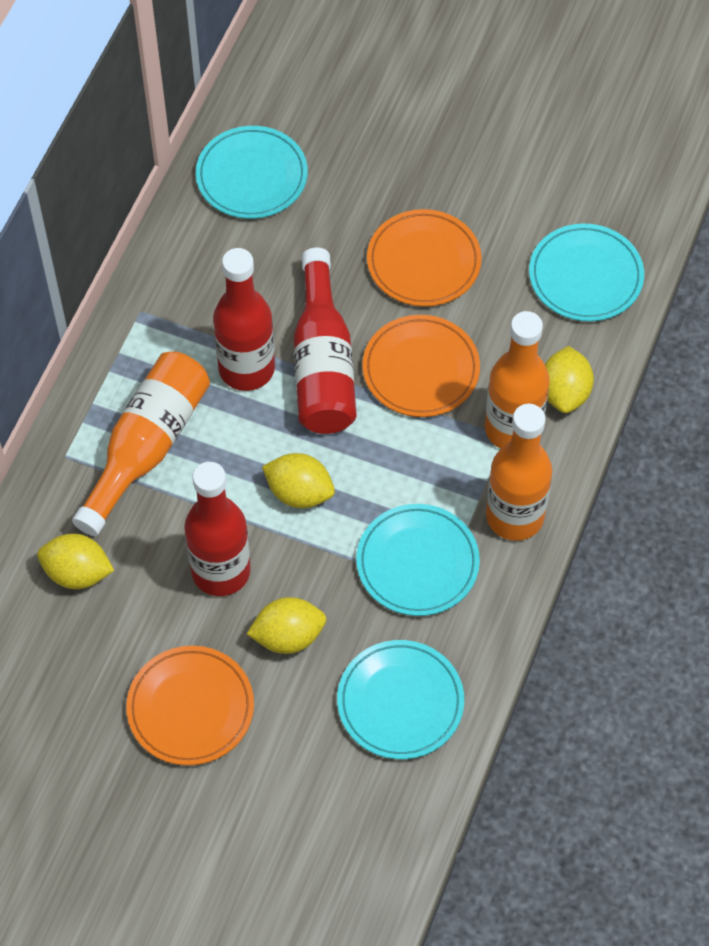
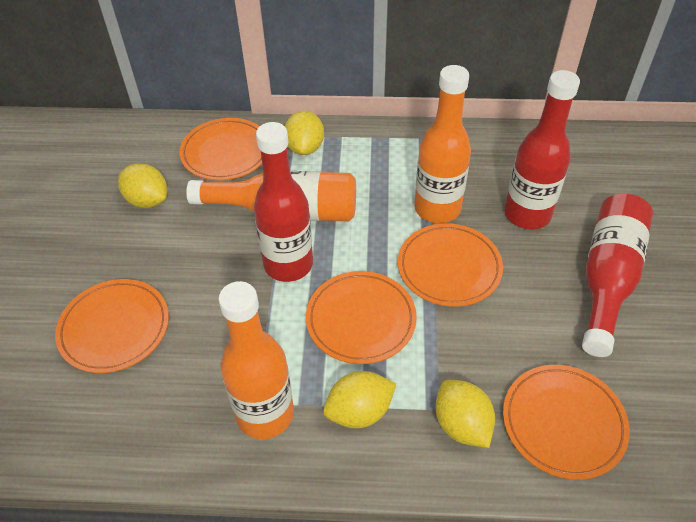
orange plate: 3 -> 5
turquoise plate: 4 -> 0

